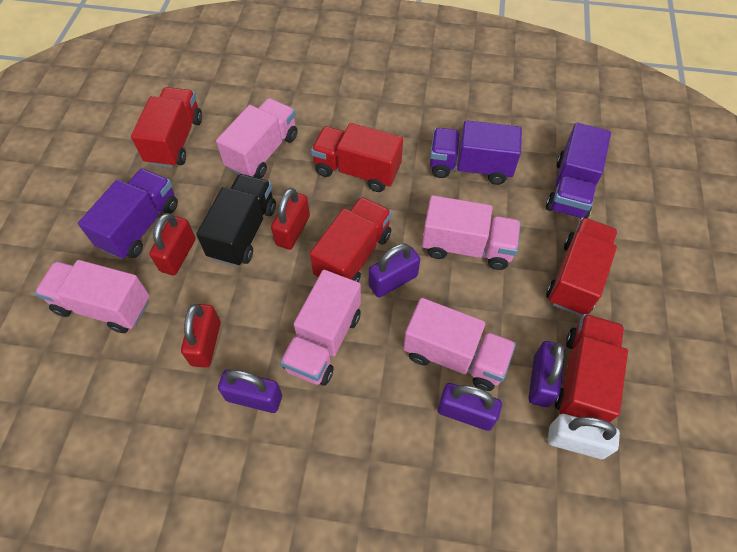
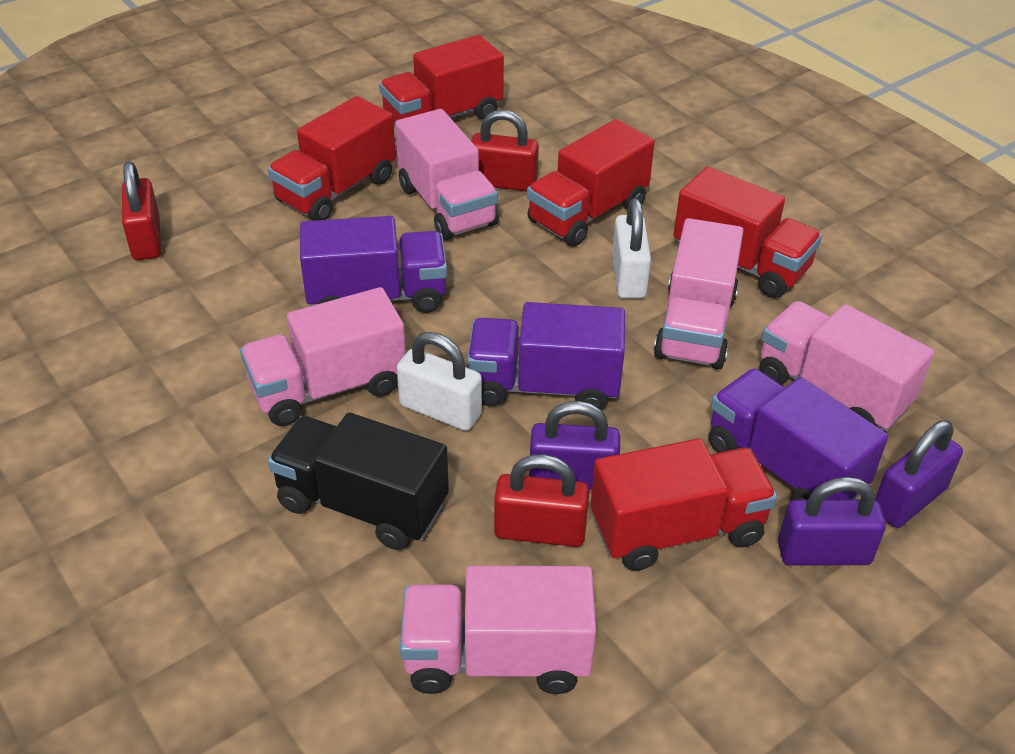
purple padlock: 4 -> 3
white padlock: 1 -> 2

